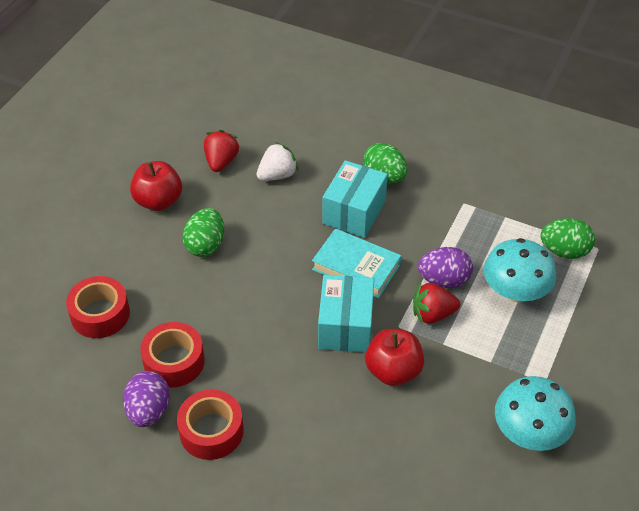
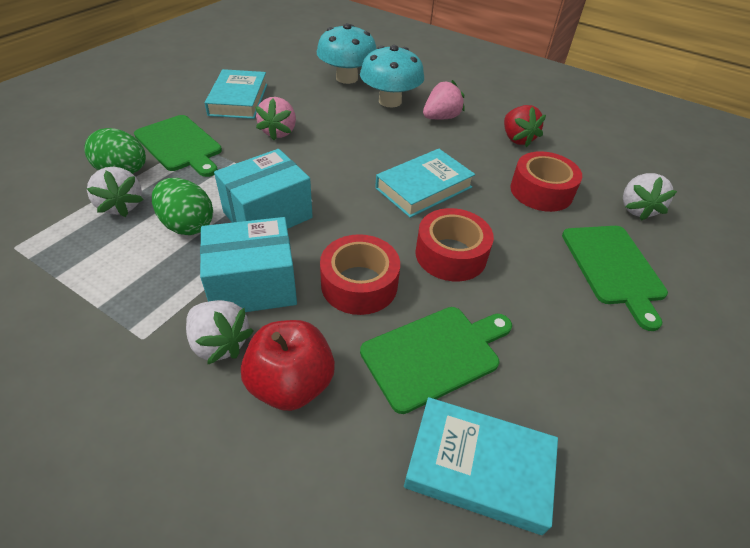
green cutting board: 0 -> 3
green egg: 3 -> 2
pink strawberry: 0 -> 2
purple egg: 2 -> 0
red apple: 2 -> 1
red strawberry: 2 -> 1
turquoise book: 1 -> 3
white strawberry: 1 -> 3

